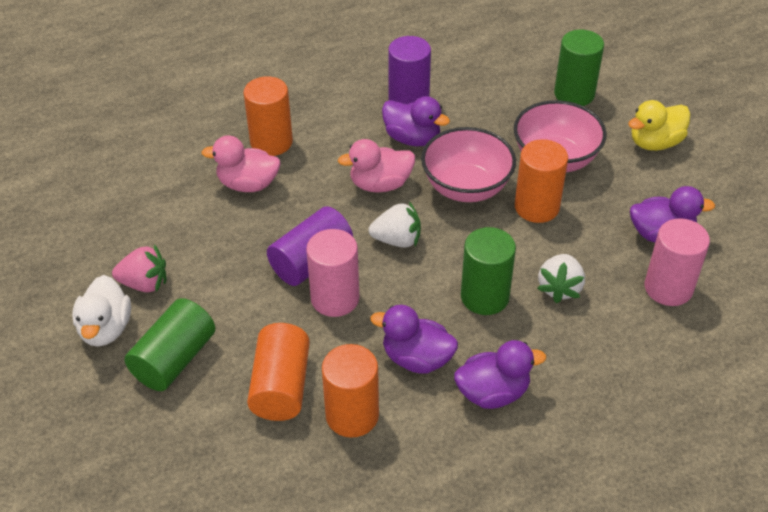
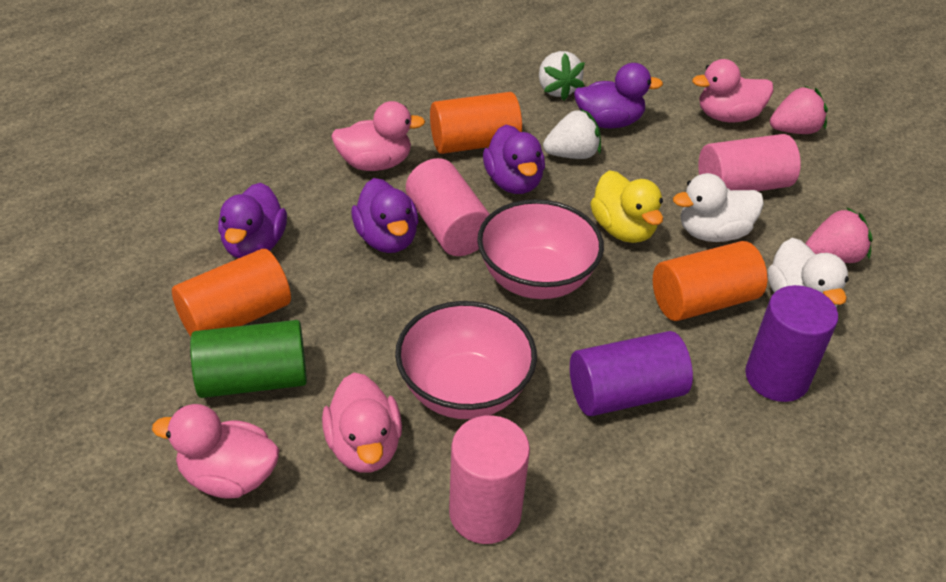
green cylinder: 3 -> 1
orange cylinder: 4 -> 3
pink cylinder: 2 -> 3
pink duck: 2 -> 4
pink strawberry: 1 -> 2
white duck: 1 -> 2

